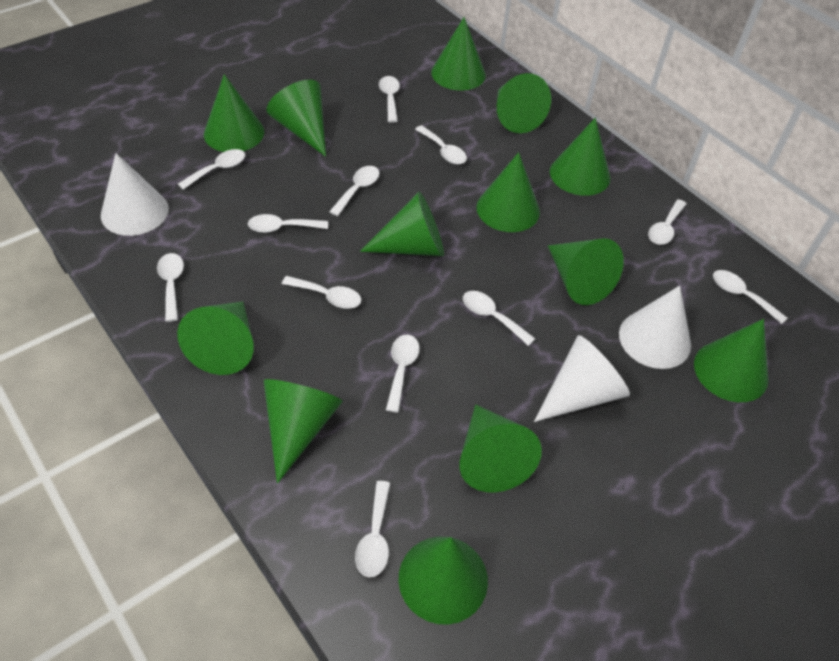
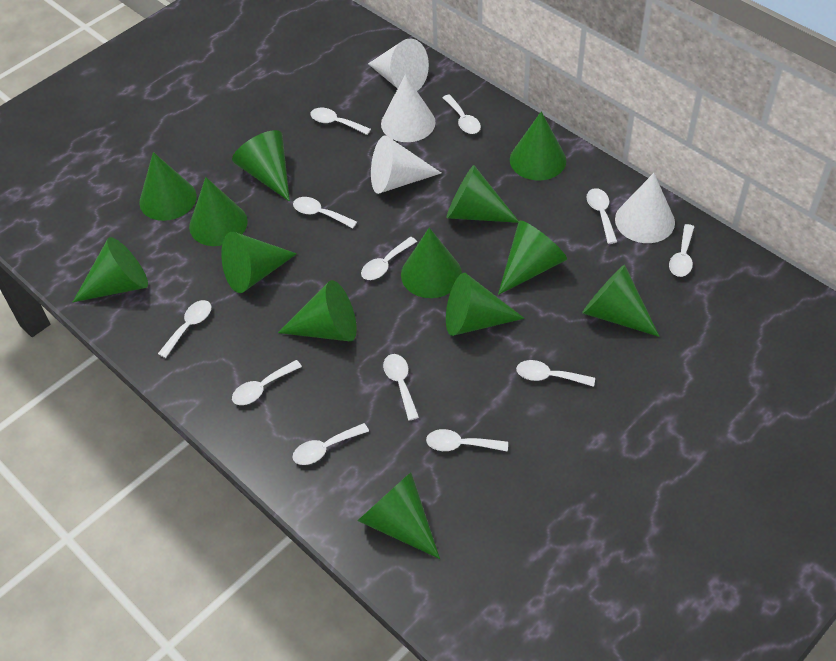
white cone: 3 -> 4

